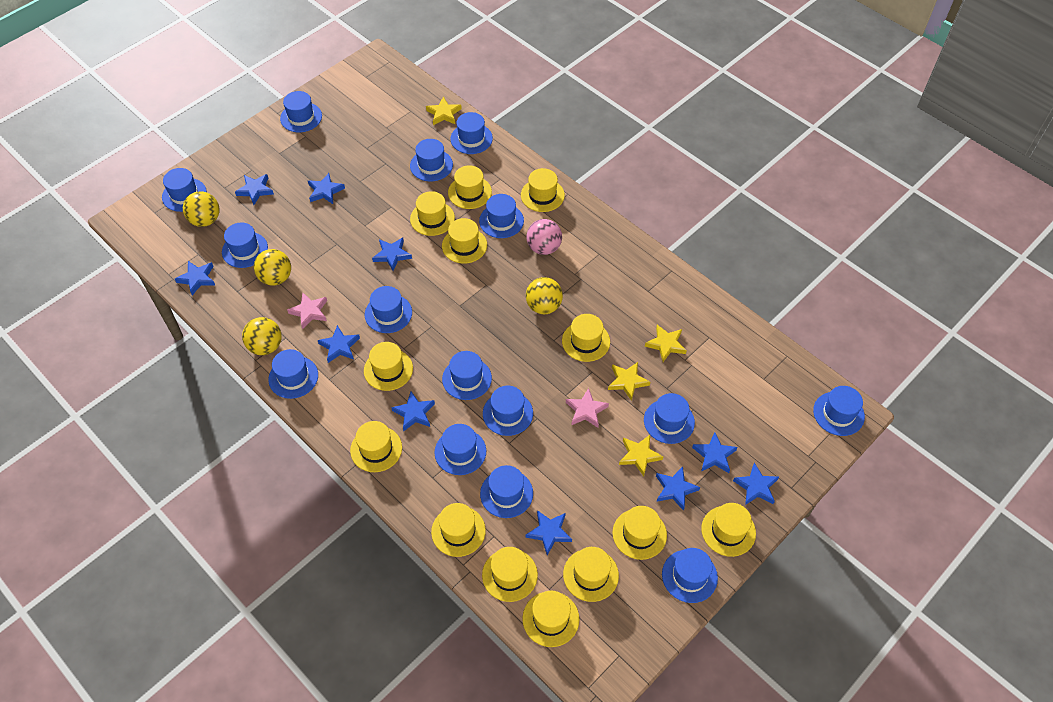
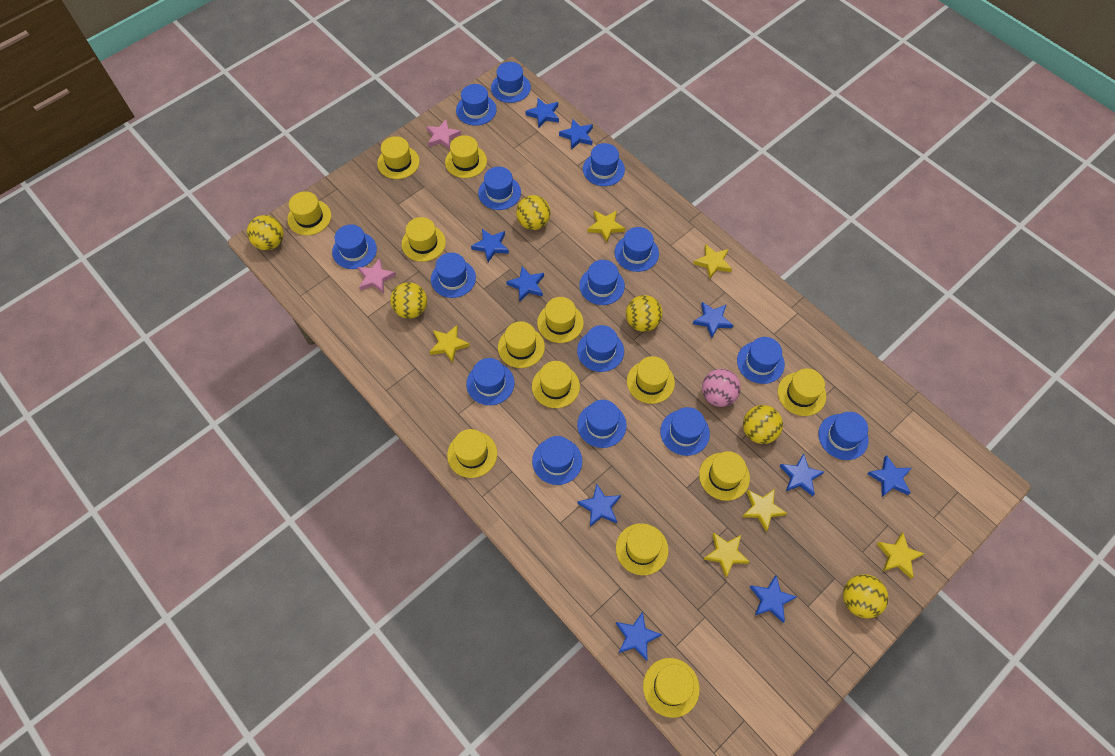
yellow ball: 4 -> 6
yellow star: 4 -> 6

